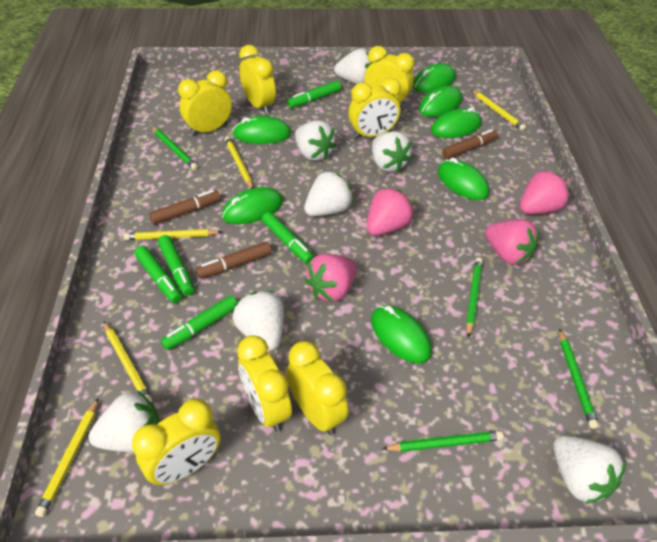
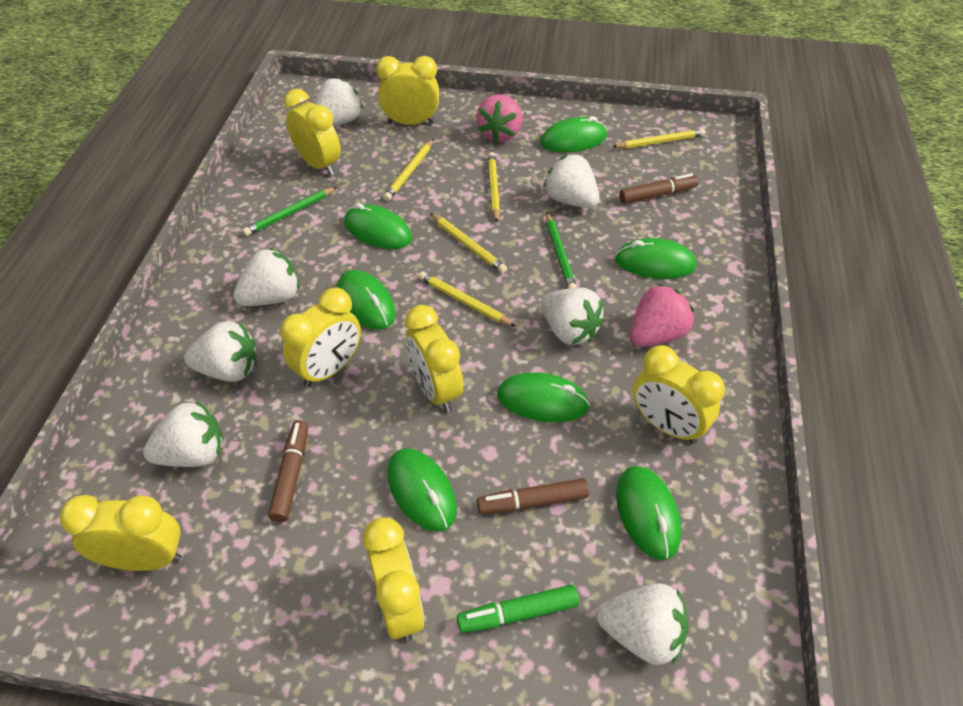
green marker: 5 -> 1
green pencil: 4 -> 2
pink strawberry: 4 -> 2

